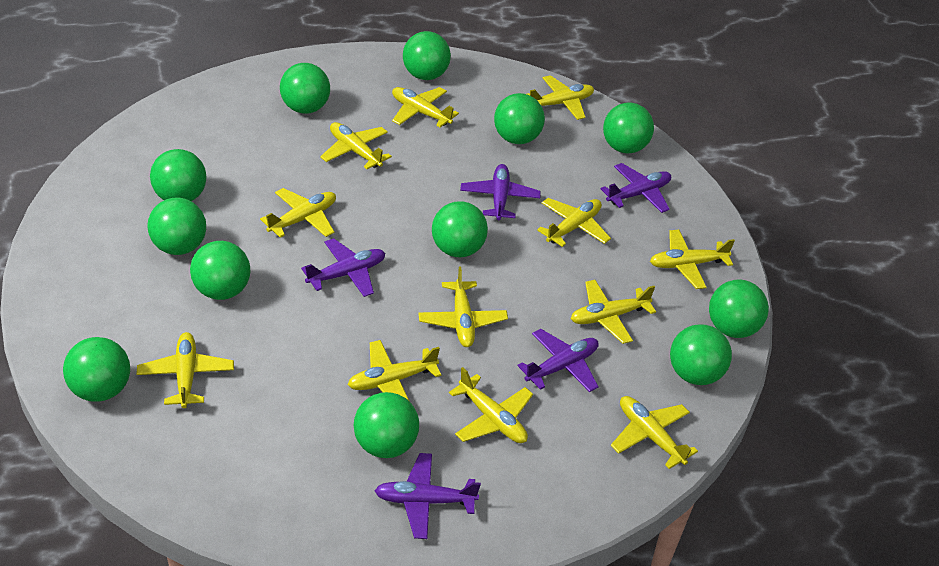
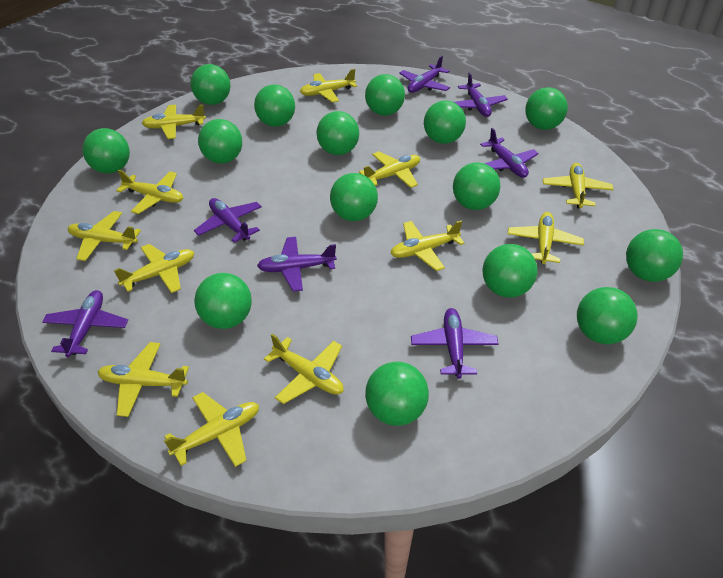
green ball: 12 -> 15
purple plane: 5 -> 7

